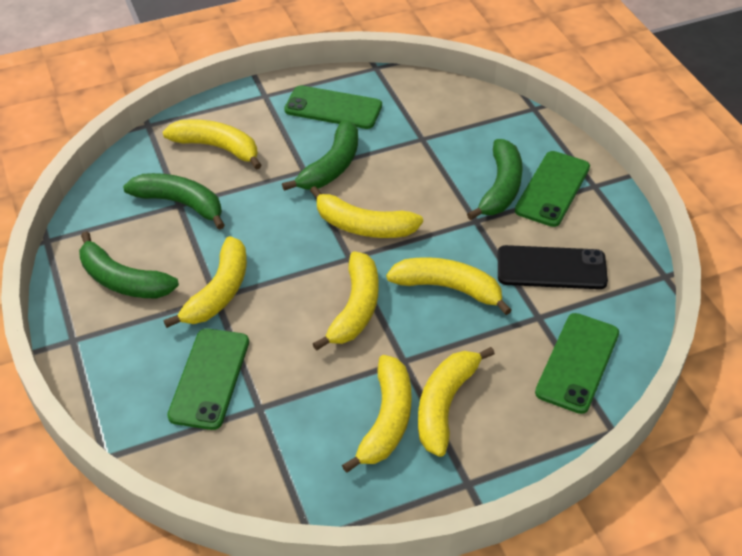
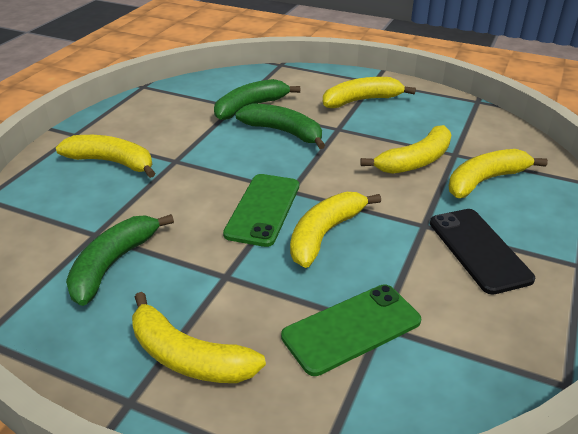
green banana: 4 -> 3
green phone: 4 -> 2
yellow banana: 7 -> 6

